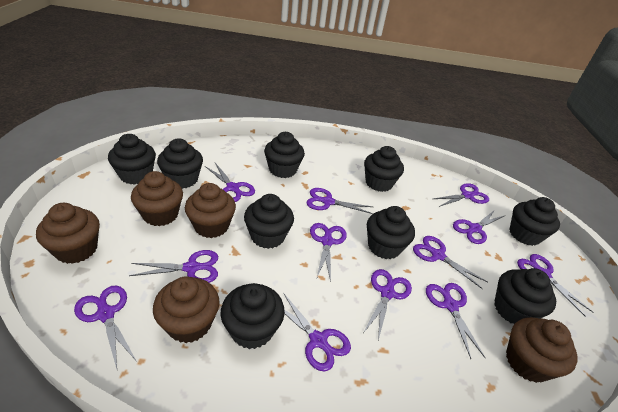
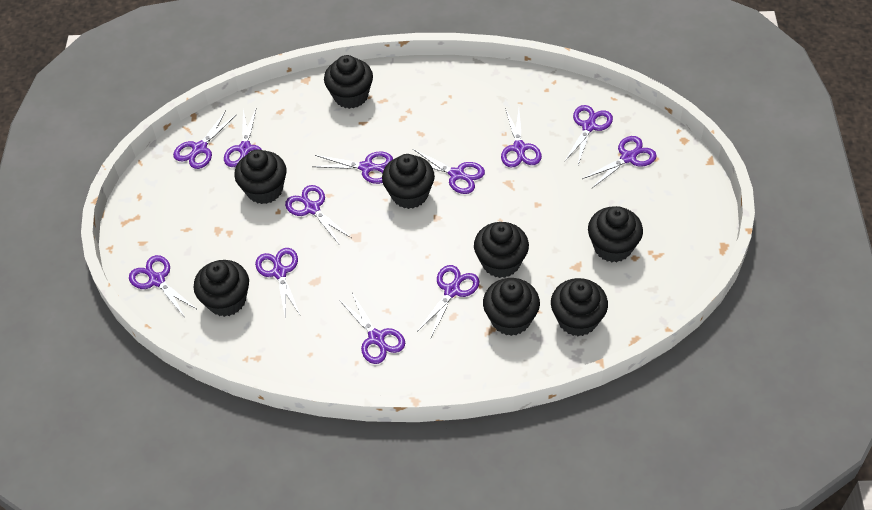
black cupcake: 9 -> 8
brown cupcake: 5 -> 0

